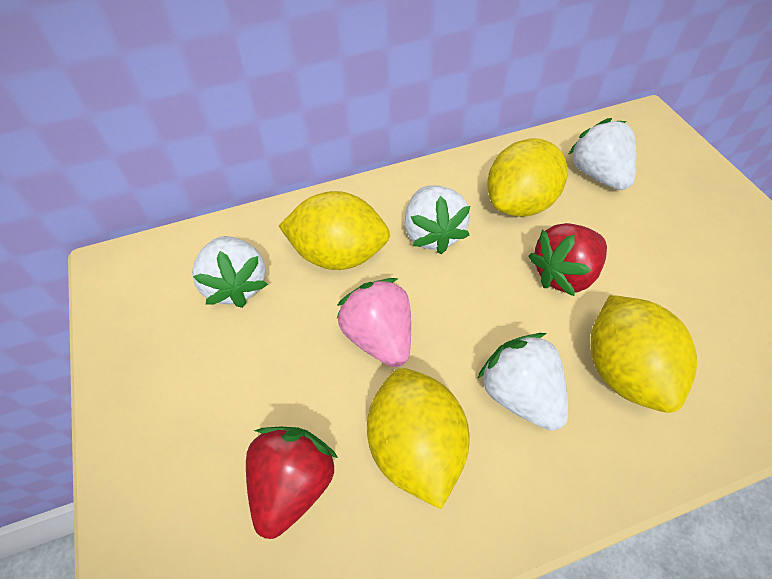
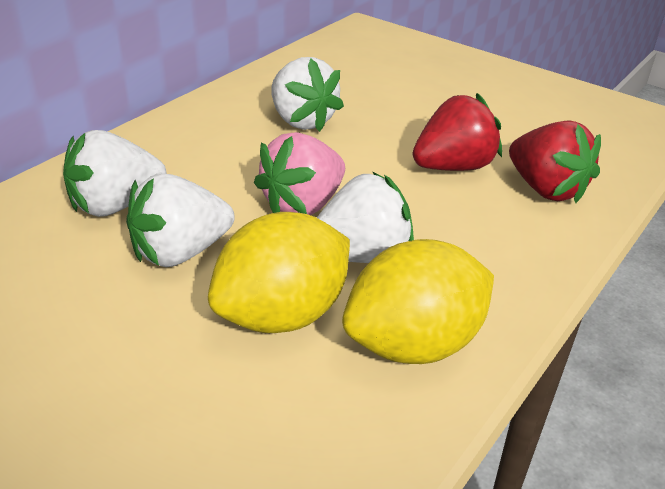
yellow lemon: 4 -> 2

